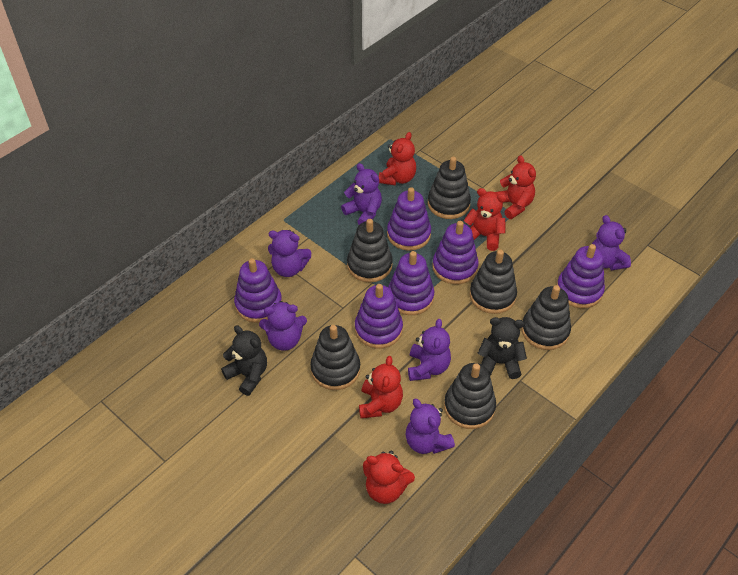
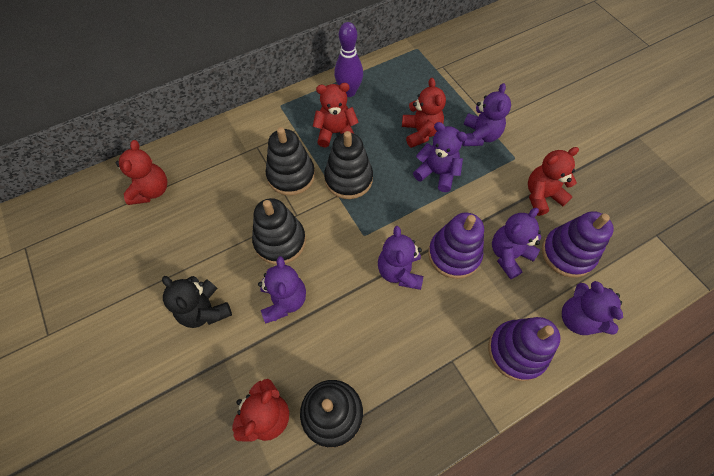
black stacking toy: 6 -> 4
black teddy bear: 2 -> 1
purple bowling pin: 0 -> 1
purple stacking toy: 6 -> 3

